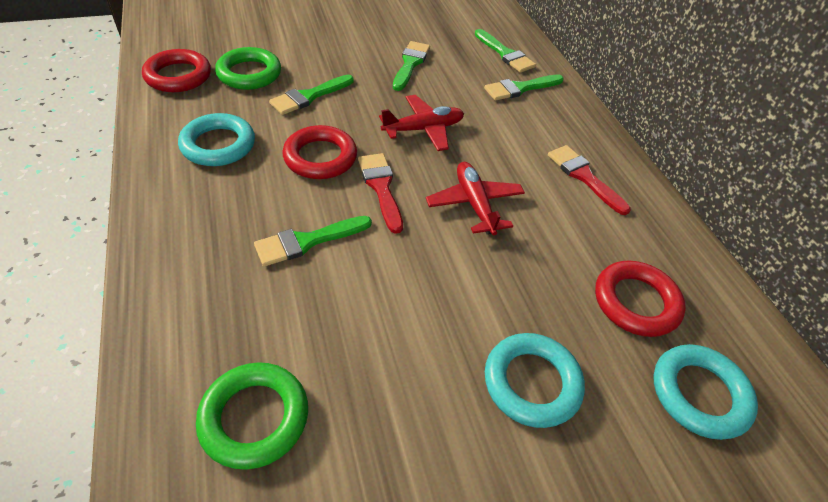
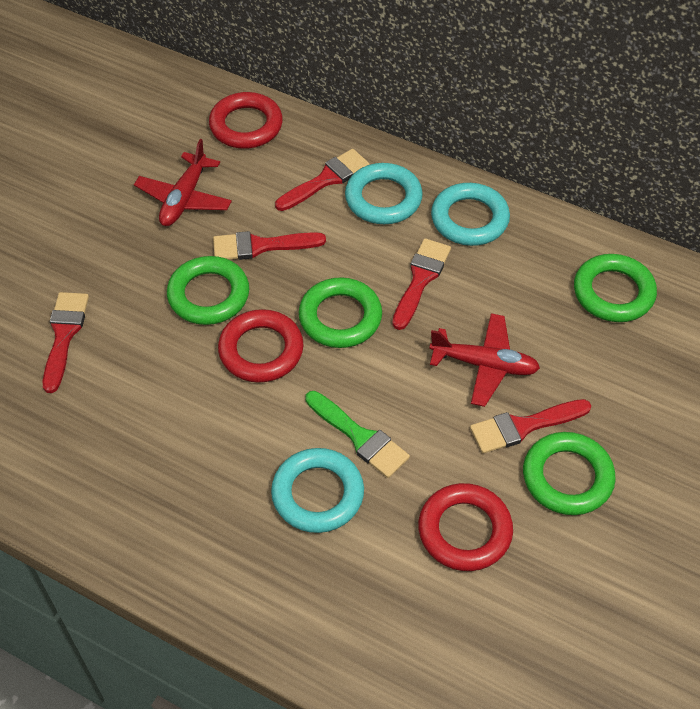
green brush: 5 -> 1
green ring: 2 -> 4
red brush: 2 -> 5

